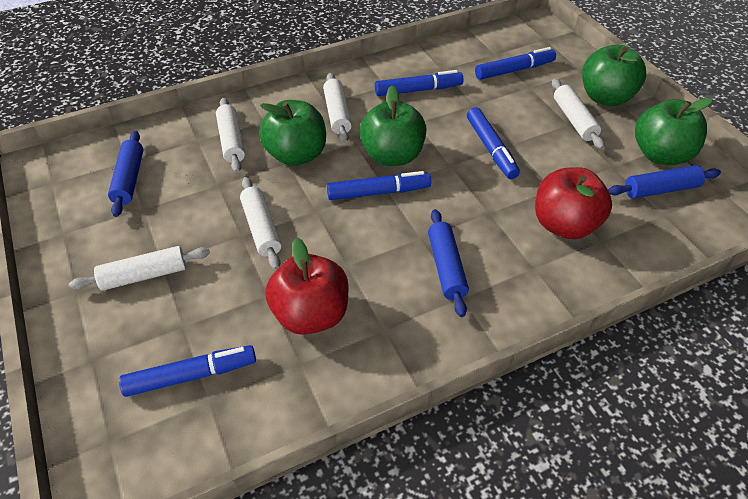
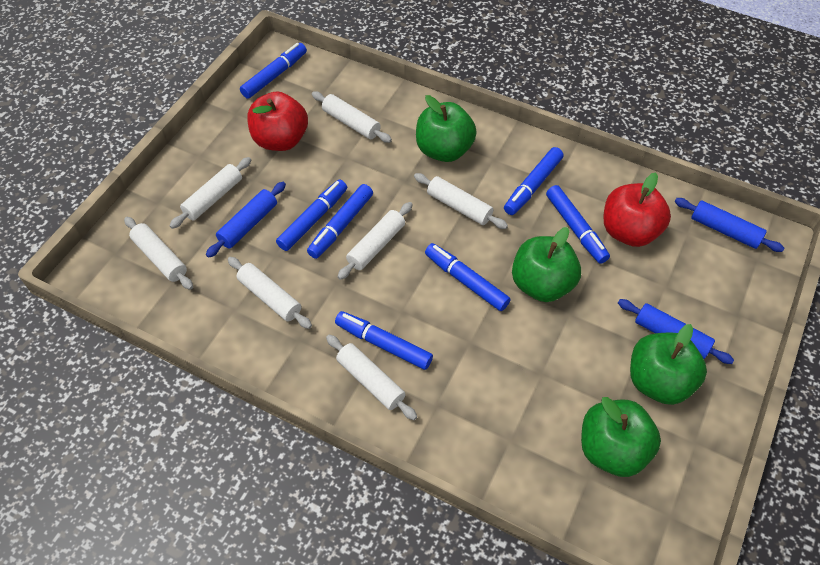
blue marker: 5 -> 7
white rolling pin: 5 -> 7

